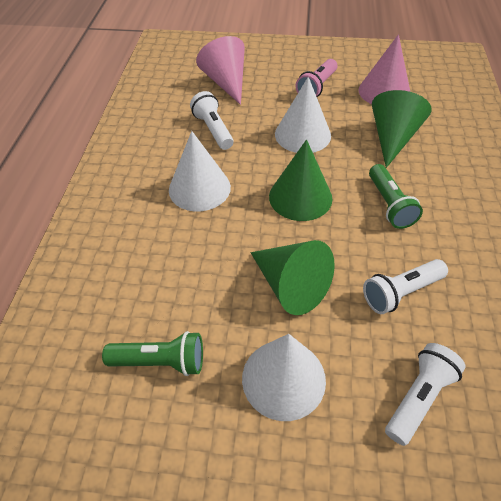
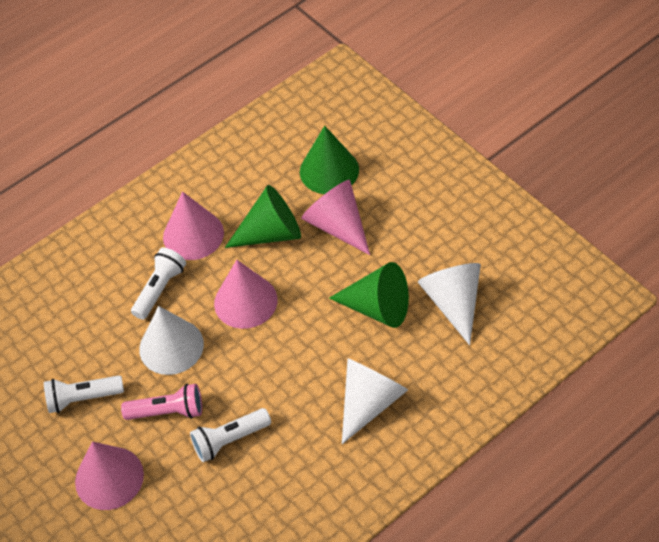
green flashlight: 2 -> 0
pink cone: 2 -> 4

